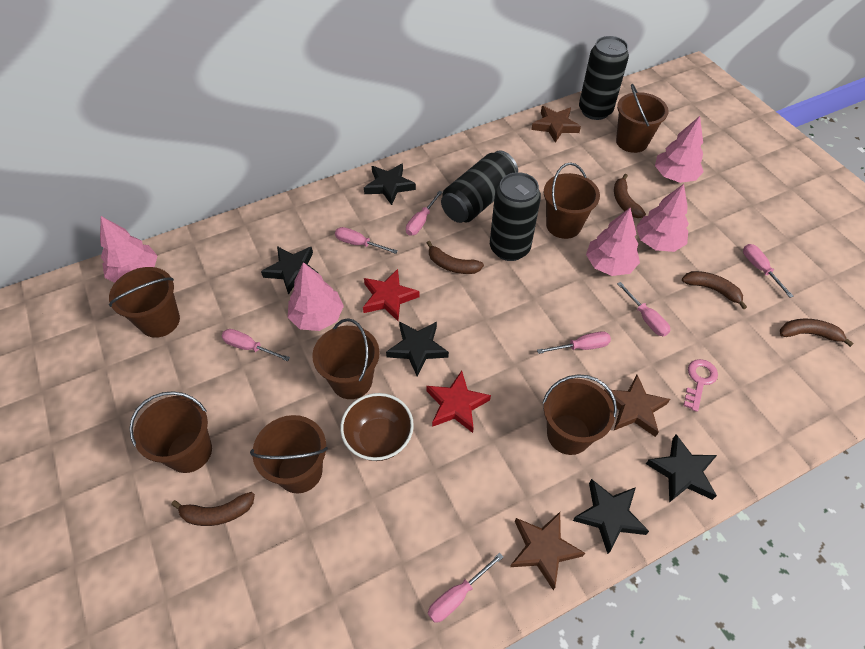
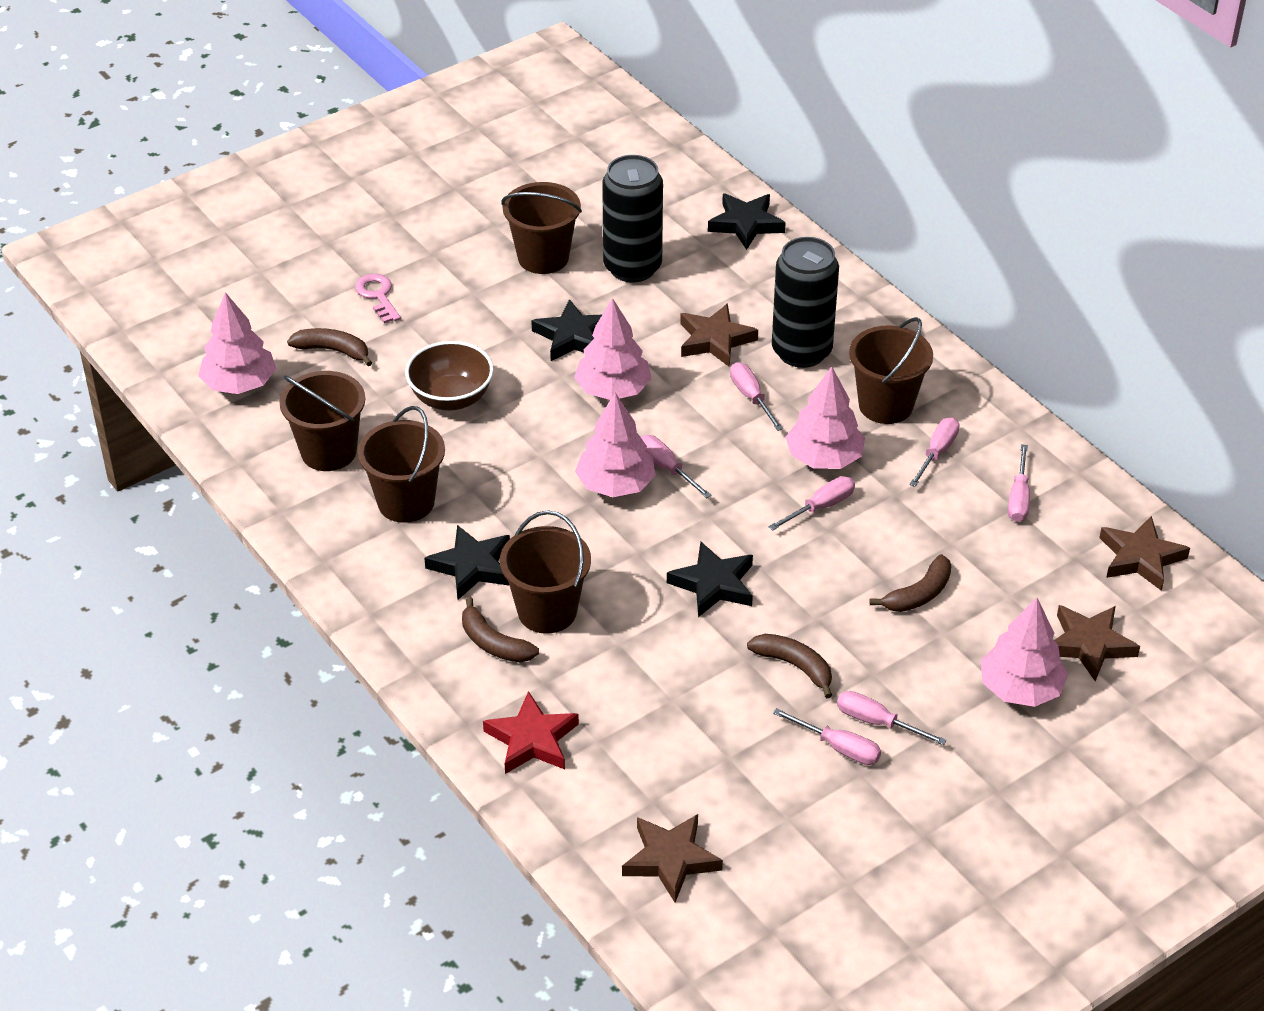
black can: 3 -> 2
black star: 5 -> 4
brown banana: 5 -> 4
brown bucket: 7 -> 5
brown star: 3 -> 4
red star: 2 -> 1

